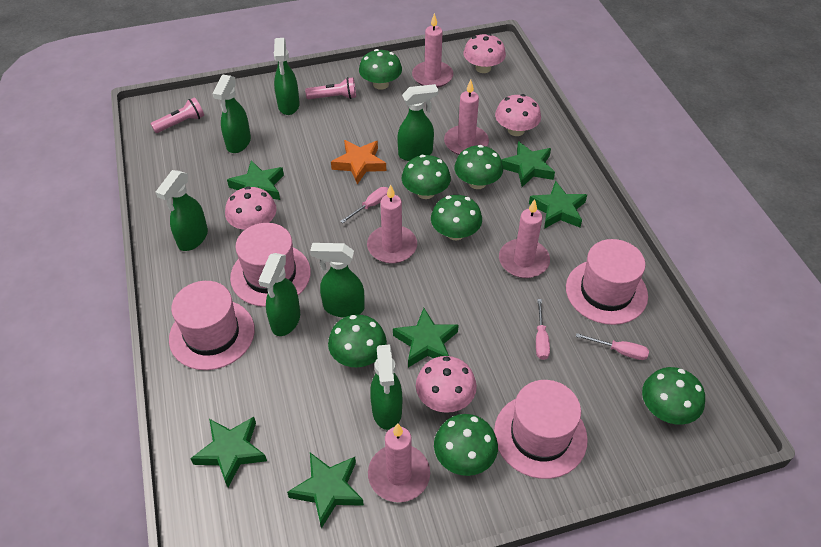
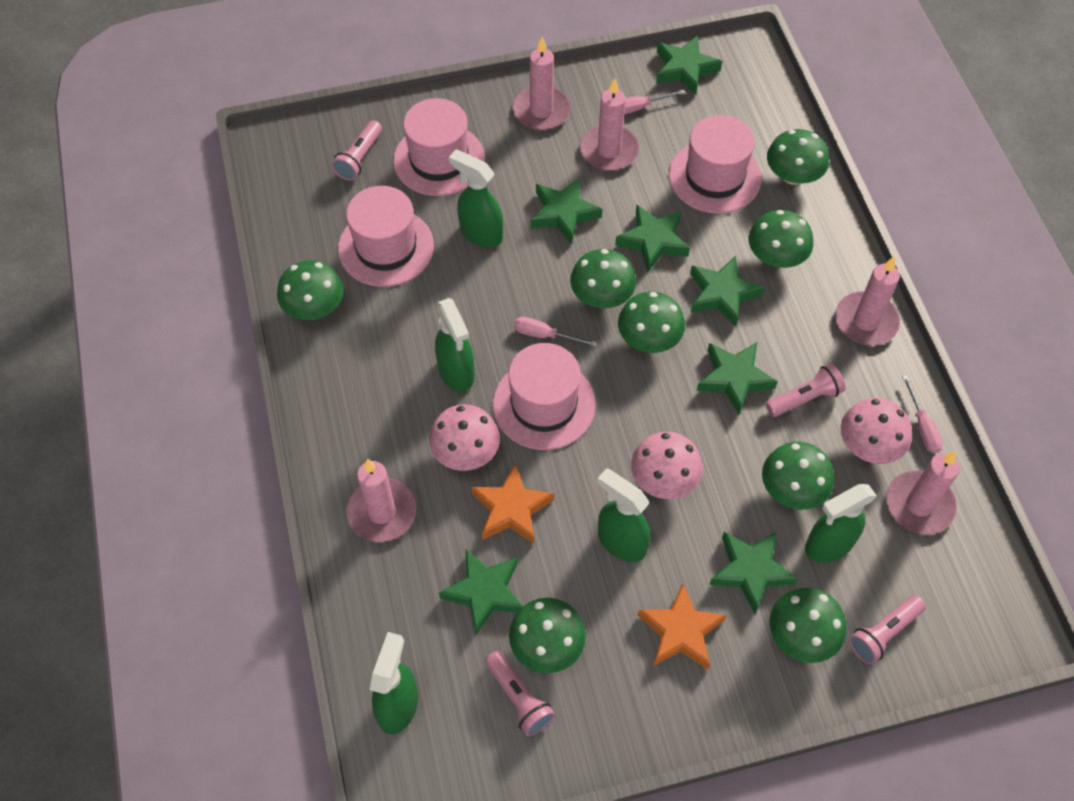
green mushroom: 7 -> 8
green spray bottle: 7 -> 5
green star: 6 -> 7
orange star: 1 -> 2
pink flashlight: 2 -> 4
pink mushroom: 4 -> 3

